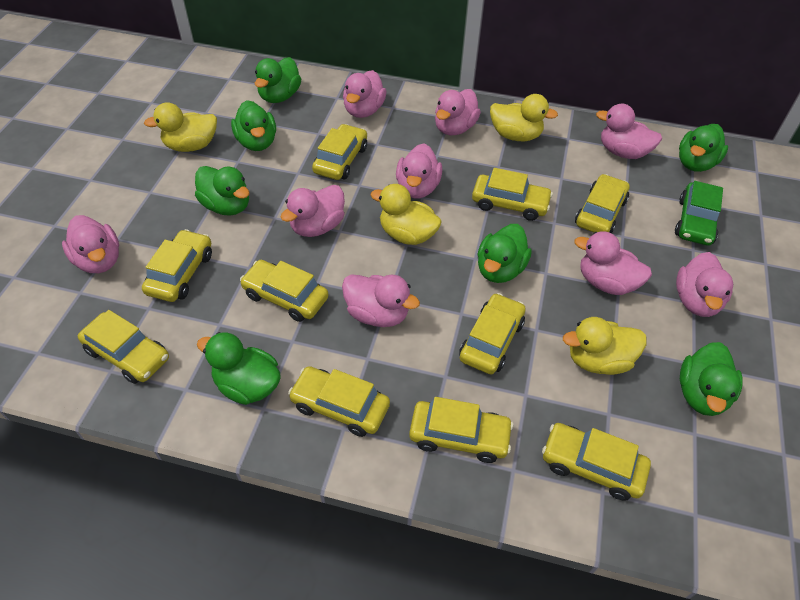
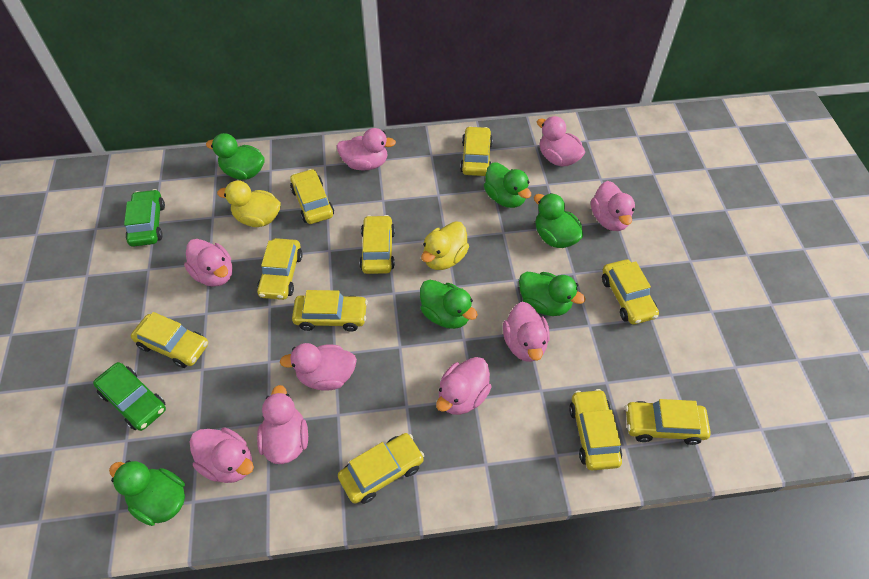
green car: 1 -> 2
green duck: 7 -> 6
yellow duck: 4 -> 2

